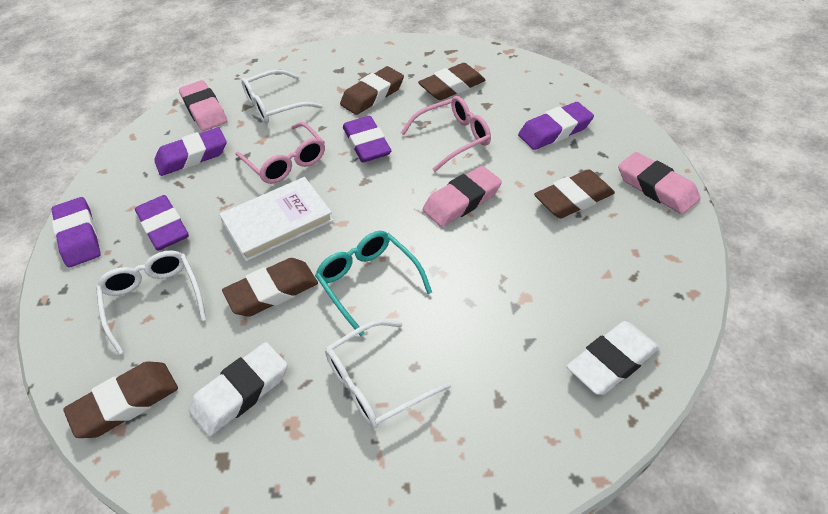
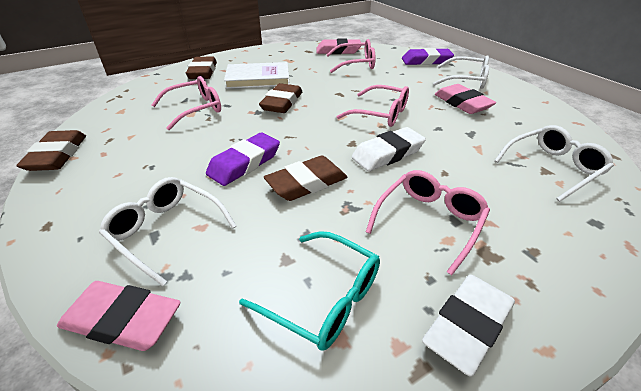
brown eraser: 5 -> 4
pink glasses: 2 -> 4
purple eraser: 5 -> 2

